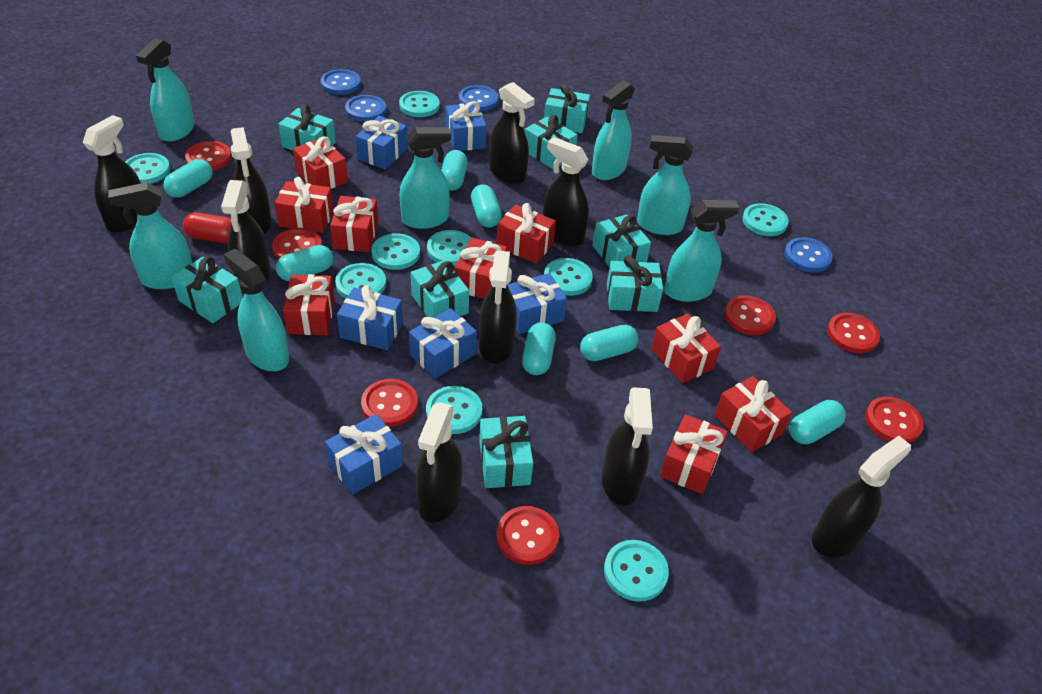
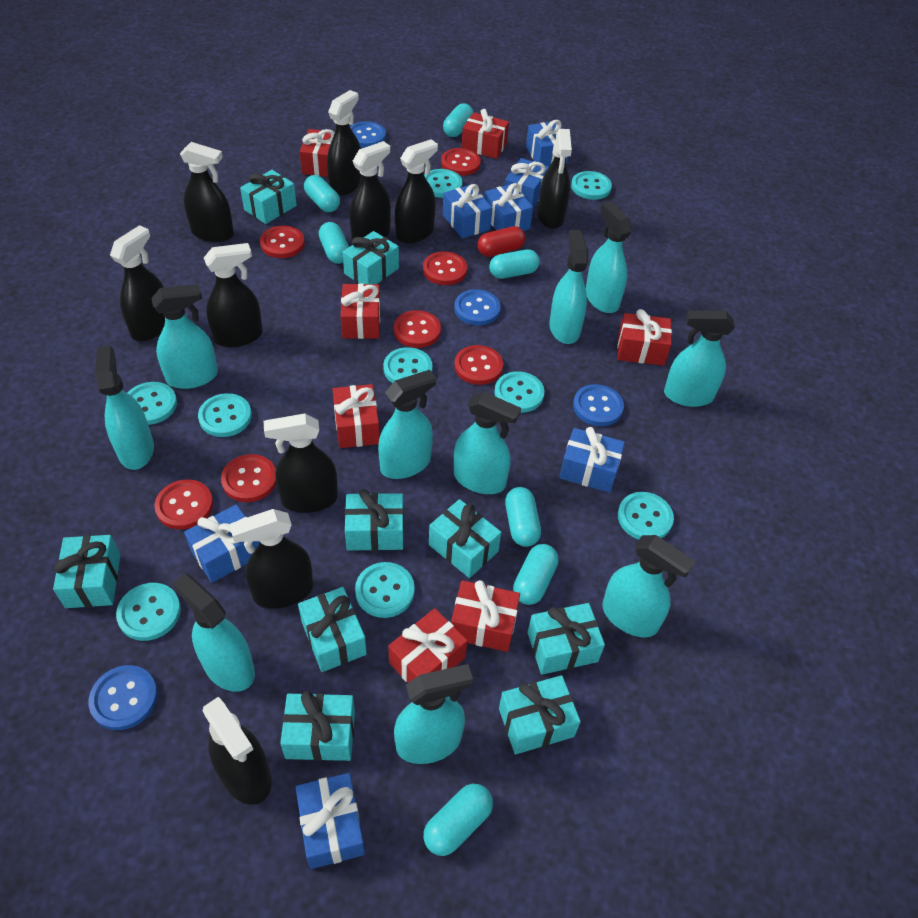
black spray bottle: 9 -> 10
blue gift: 6 -> 7
red gift: 9 -> 7
turquoise gift: 8 -> 9
turquoise spray bottle: 7 -> 10

